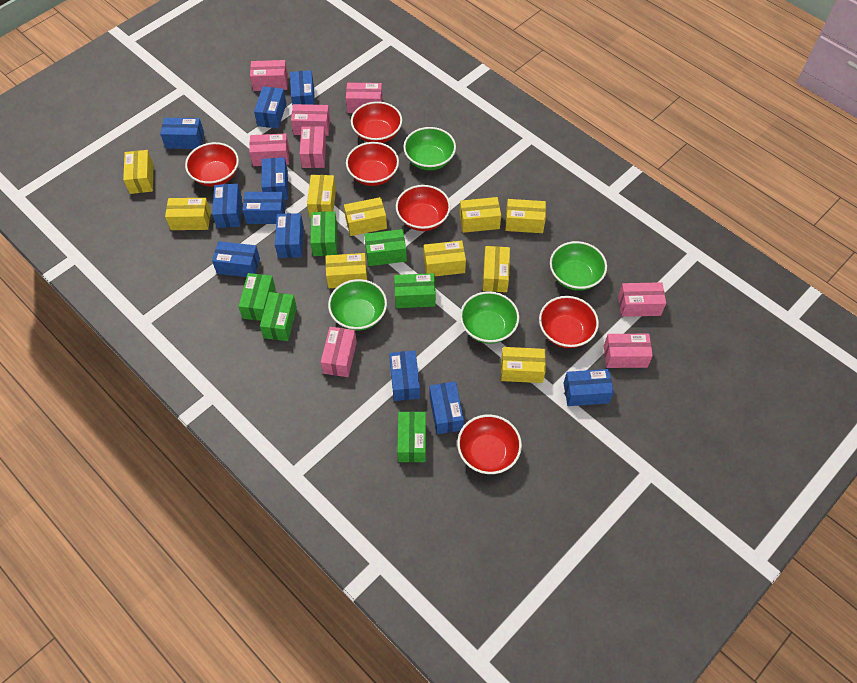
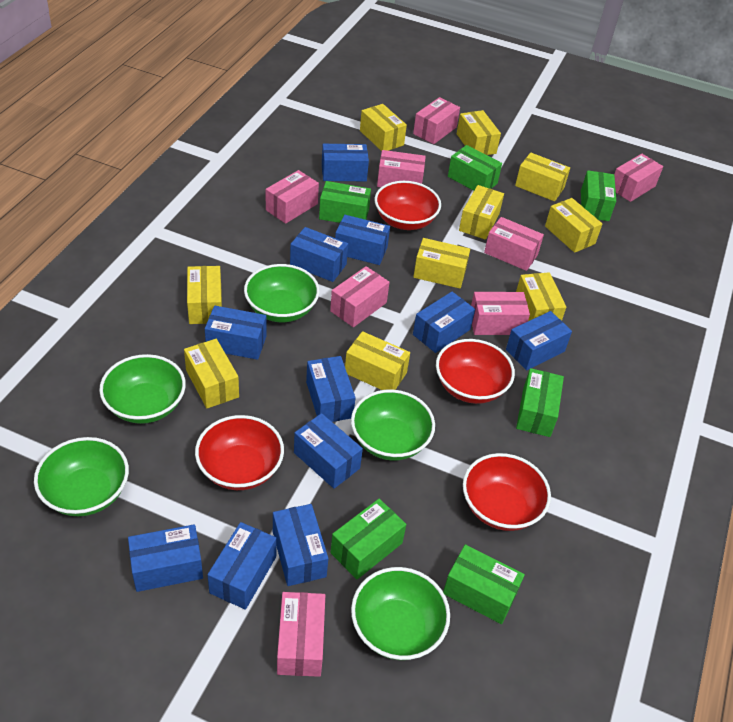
green bowl: 4 -> 5
red bowl: 6 -> 4

